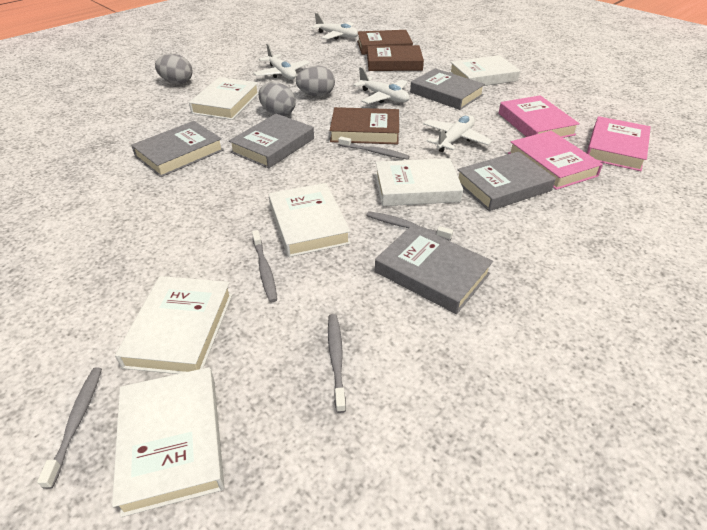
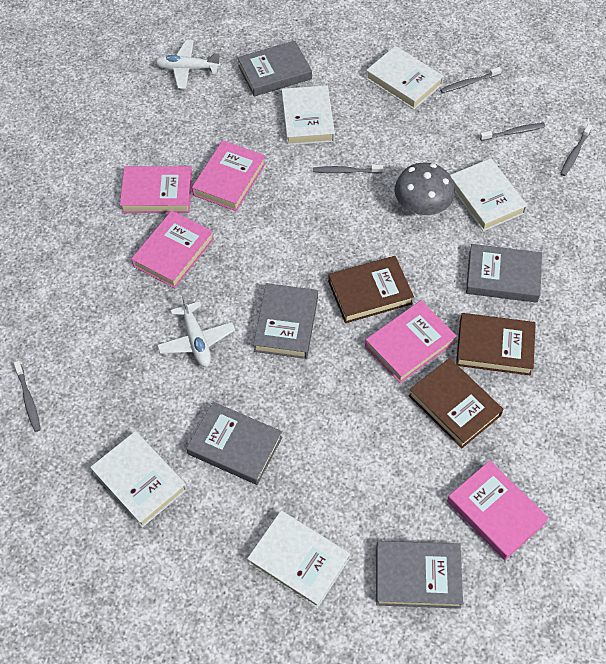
grey egg: 3 -> 0
grey mushroom: 0 -> 1
pink book: 3 -> 5
white book: 6 -> 5
white plane: 4 -> 2

